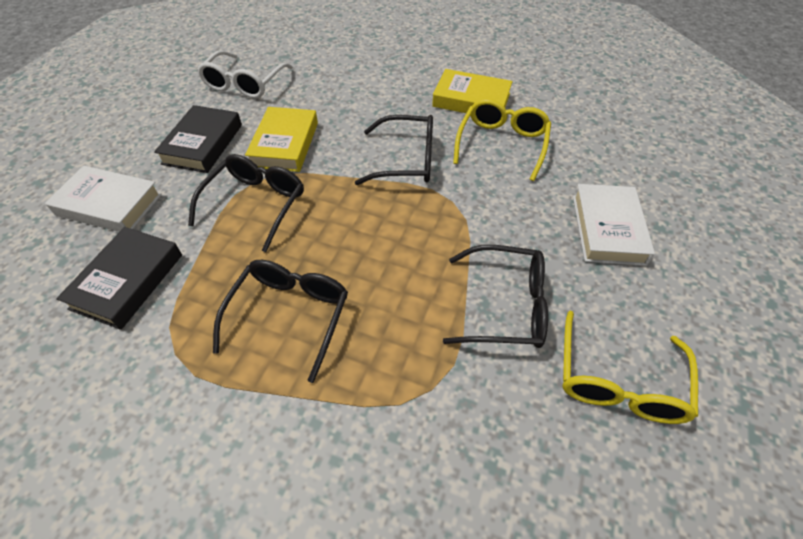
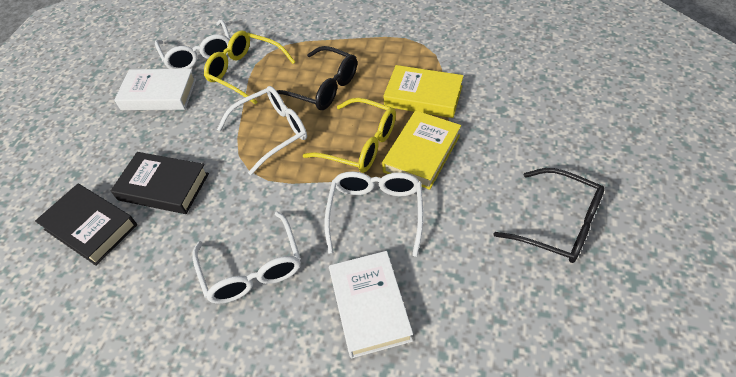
black glasses: 4 -> 2
white glasses: 1 -> 4

